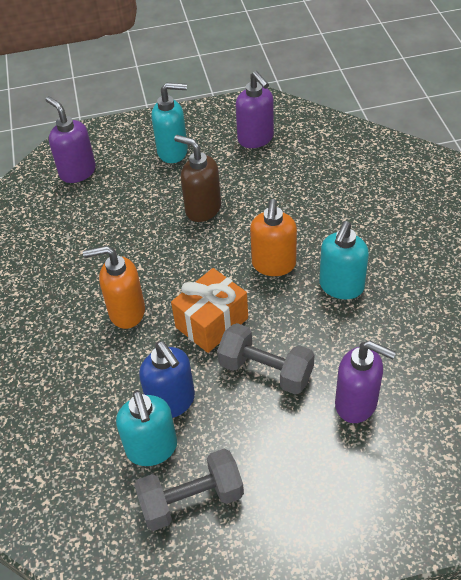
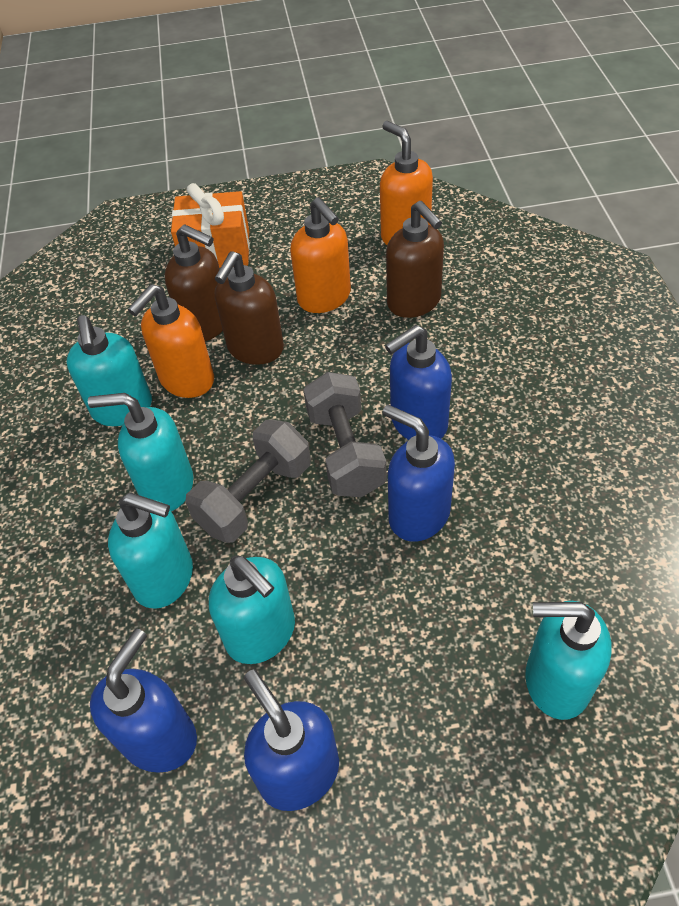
blue soap dispenser: 1 -> 4
brown soap dispenser: 1 -> 3
orange soap dispenser: 2 -> 3
purple soap dispenser: 3 -> 0
turquoise soap dispenser: 3 -> 5

